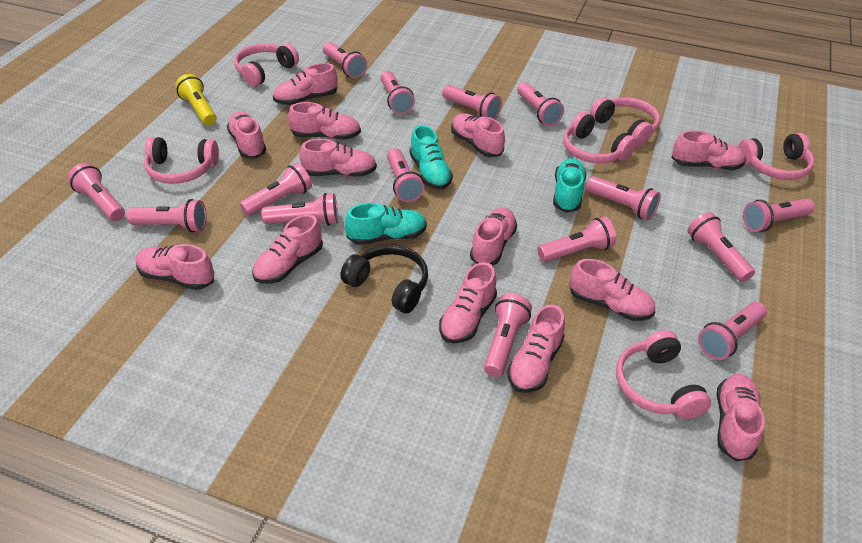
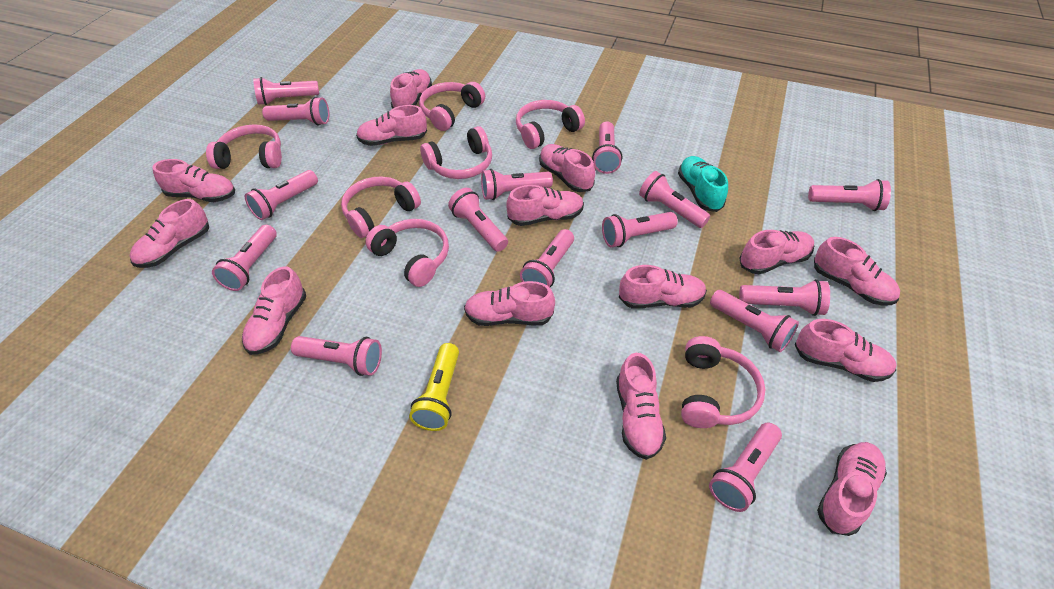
black headphones: 1 -> 0
pink headphones: 6 -> 7
pink shoe: 13 -> 14
turquoise shoe: 3 -> 1

